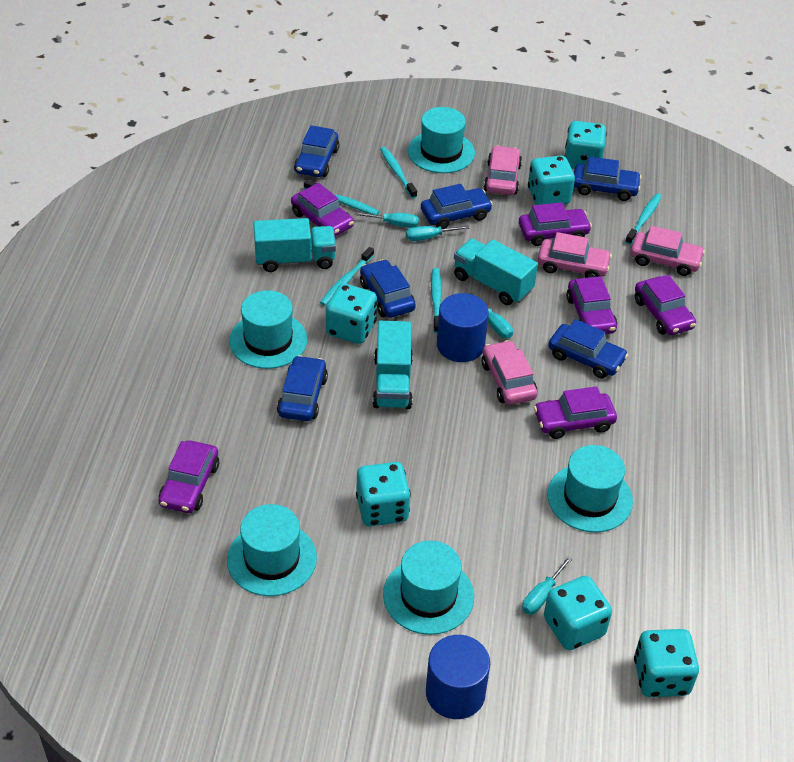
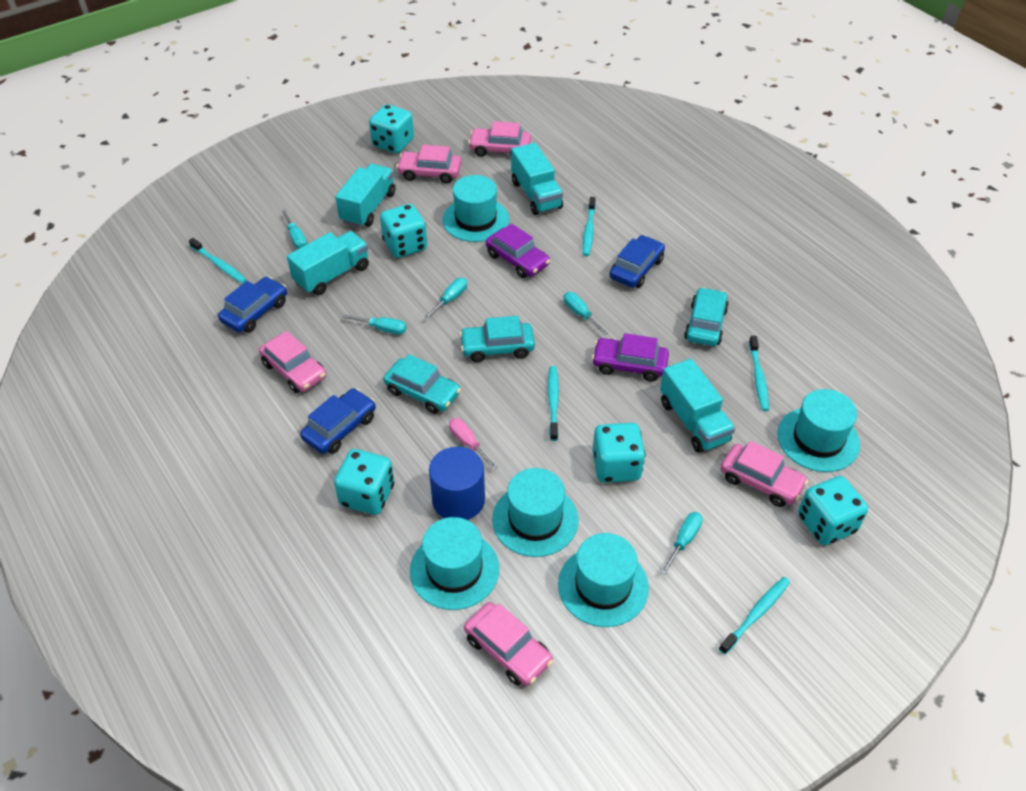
blue car: 6 -> 3
blue cylinder: 2 -> 1
pink car: 4 -> 5
pink screwdriver: 0 -> 1
purple car: 6 -> 2
turquoise car: 0 -> 3
turquoise dice: 6 -> 5
turquoise screwdriver: 4 -> 5
turquoise truck: 3 -> 4

